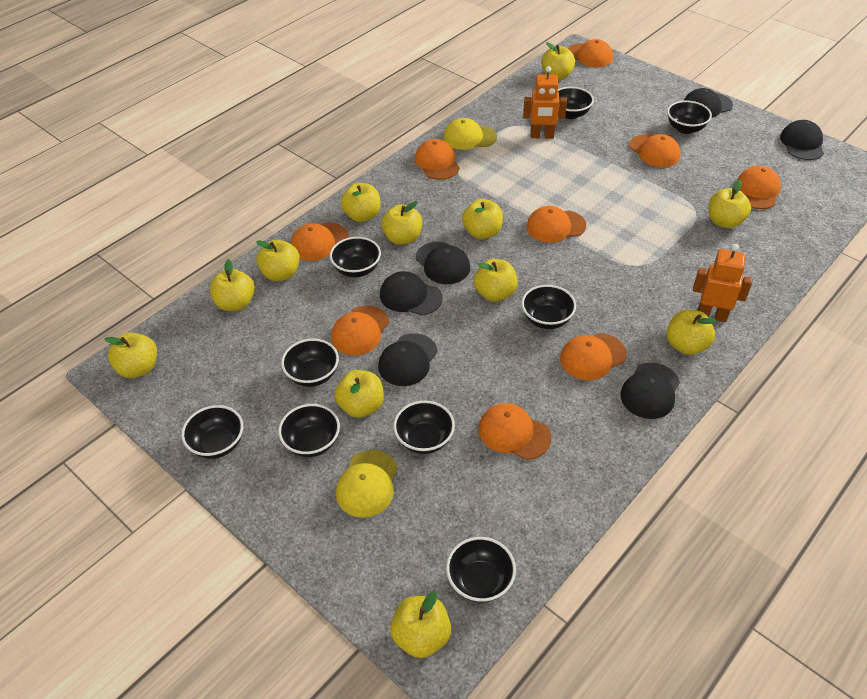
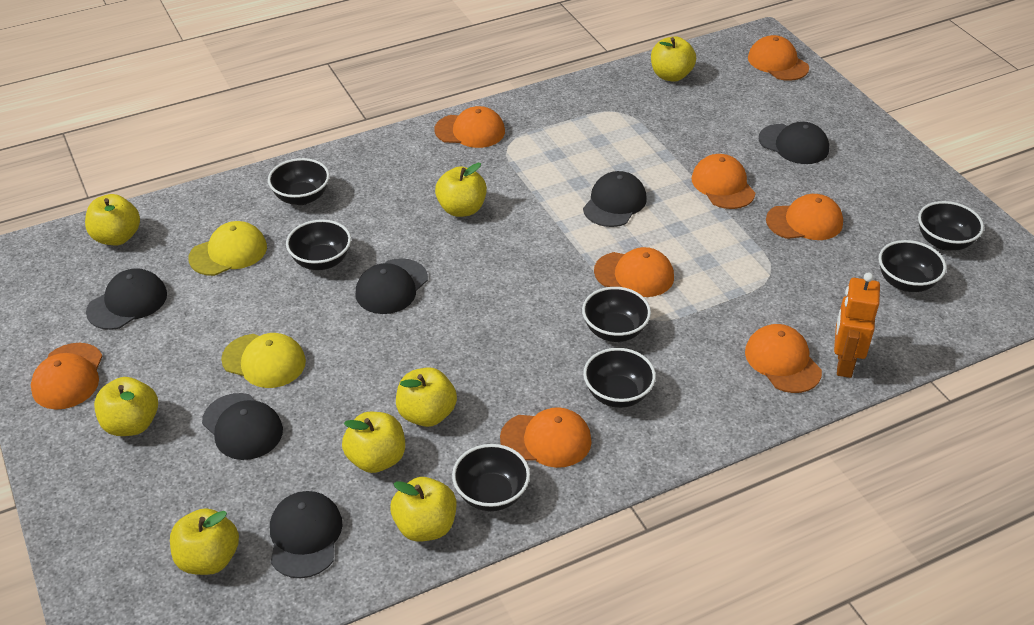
black bowl: 9 -> 7
orange cap: 9 -> 8
orange robot: 2 -> 1
yellow apple: 12 -> 8

